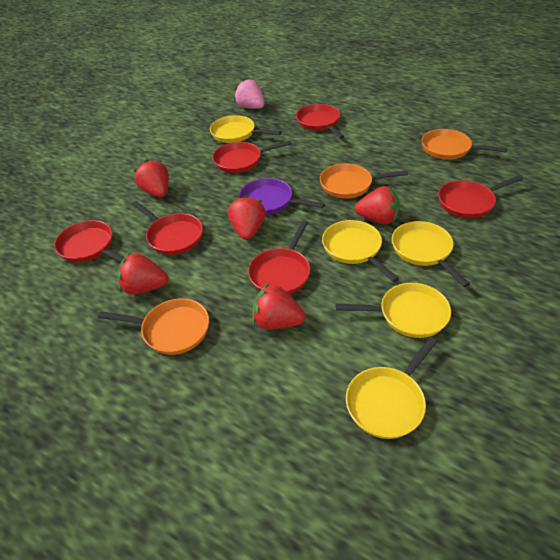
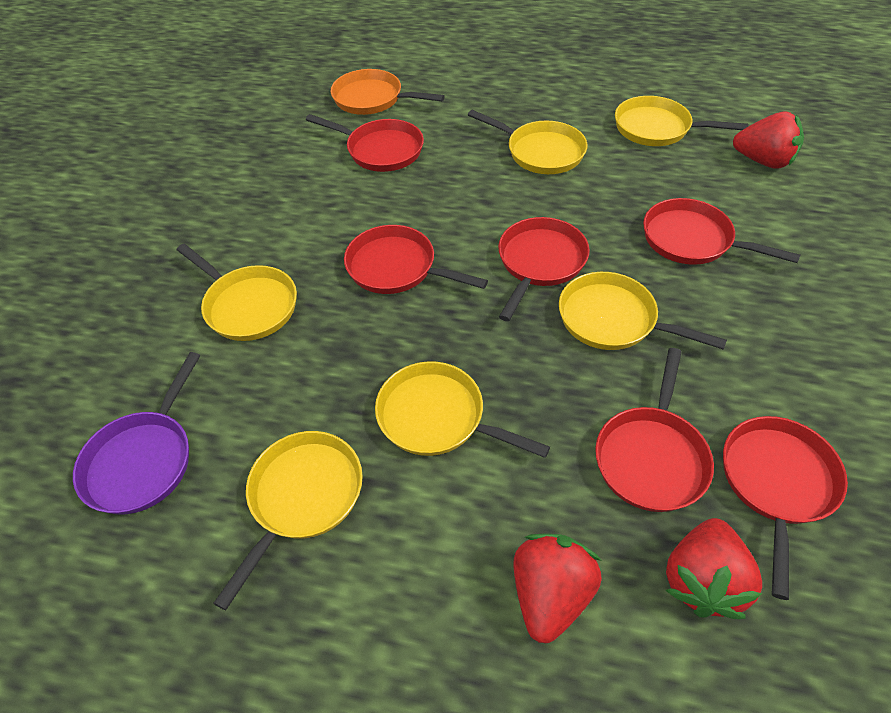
orange pan: 3 -> 1
pink strawberry: 1 -> 0
red strawberry: 5 -> 3
yellow pan: 5 -> 6

